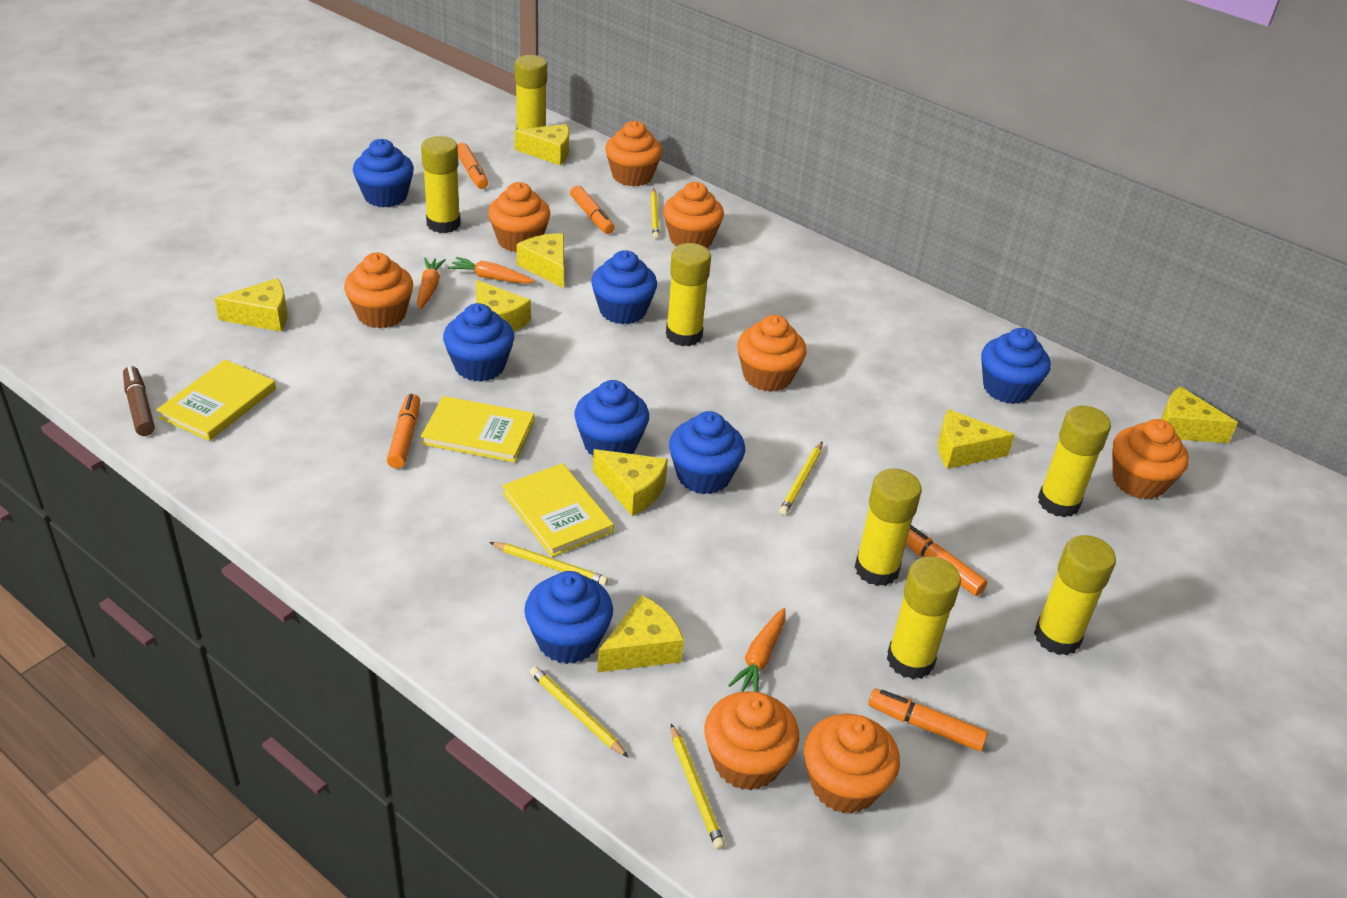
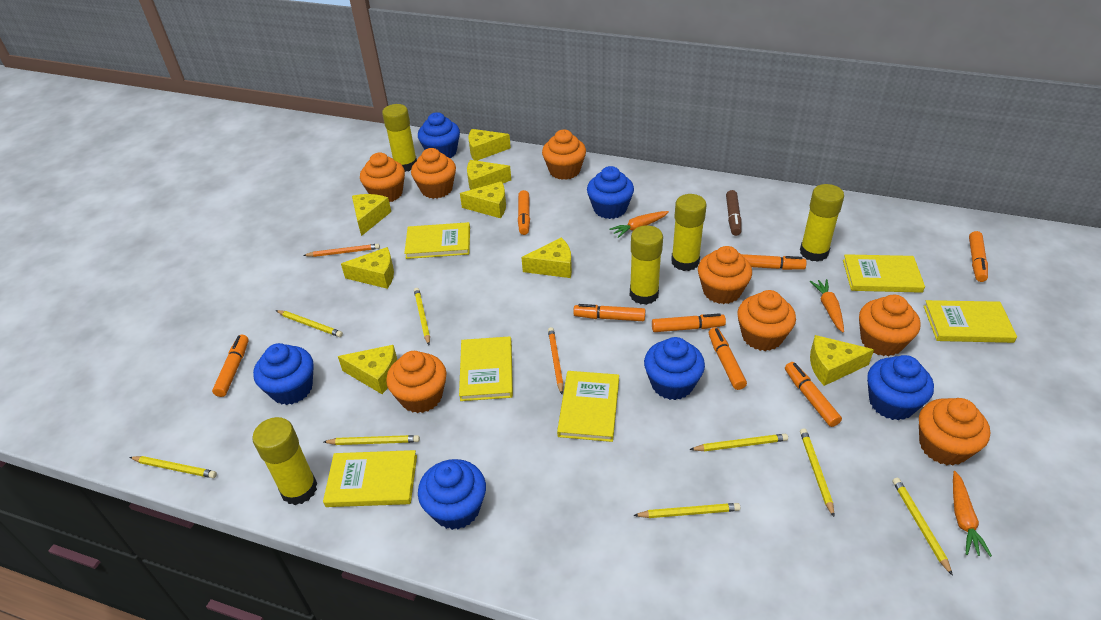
blue cupcake: 7 -> 6
orange marker: 5 -> 8
orange pencil: 0 -> 2
yellow book: 3 -> 6
yellow glue stick: 7 -> 5
yellow pencil: 5 -> 8

